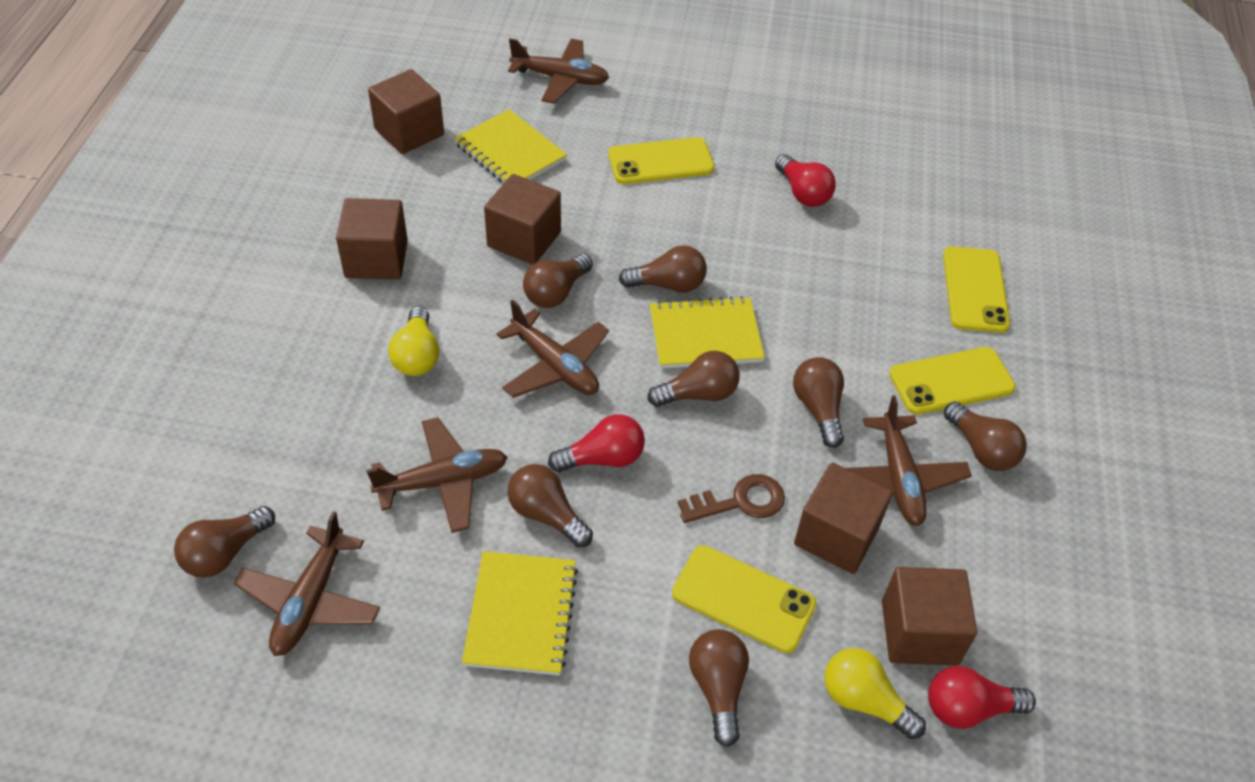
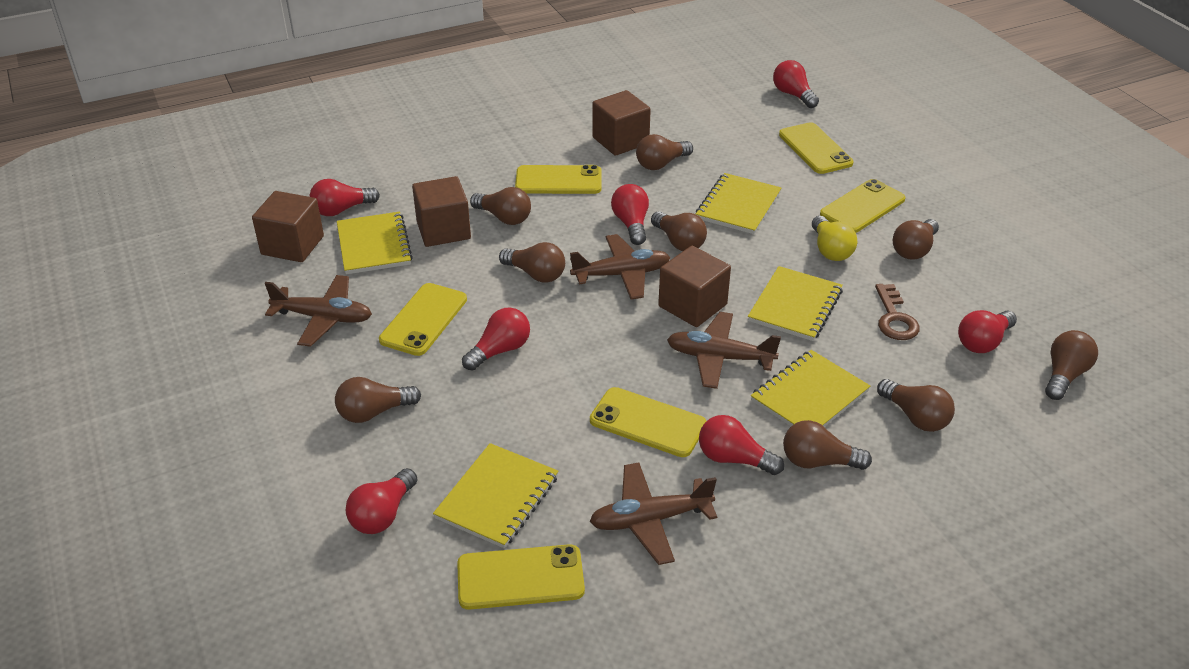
brown cube: 5 -> 4
brown light bulb: 8 -> 9
brown plane: 5 -> 4
red light bulb: 3 -> 7
yellow light bulb: 2 -> 1
yellow notebook: 3 -> 5
yellow phone: 4 -> 6

